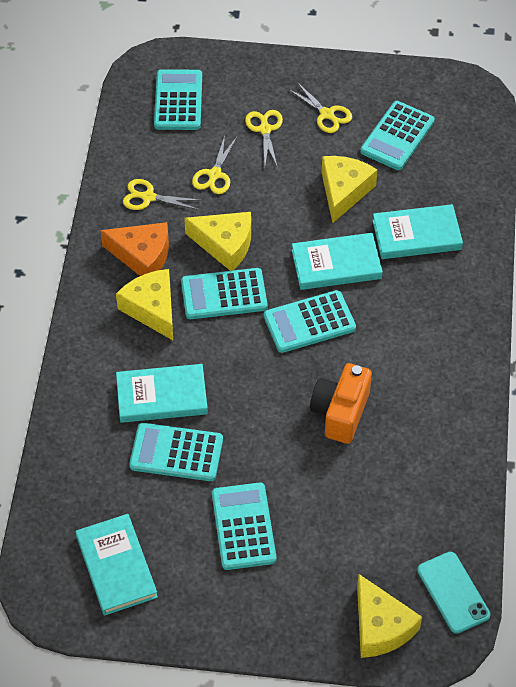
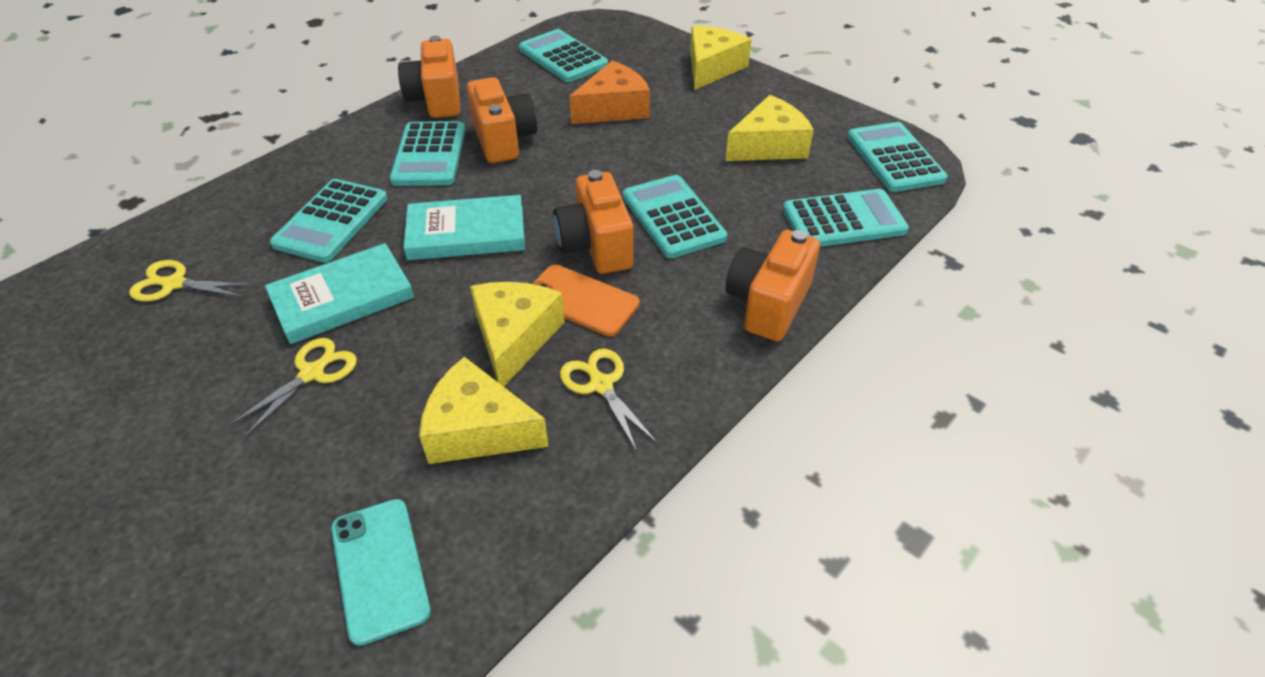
orange camera: 1 -> 4
orange phone: 0 -> 1
turquoise book: 4 -> 2
yellow scissors: 4 -> 3

